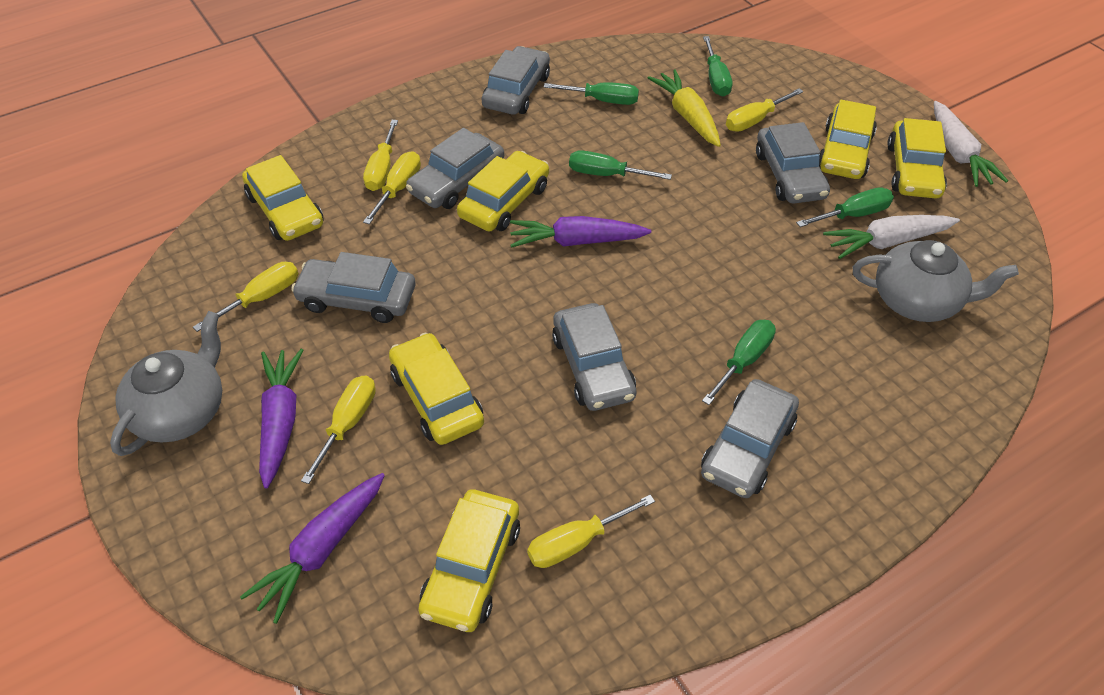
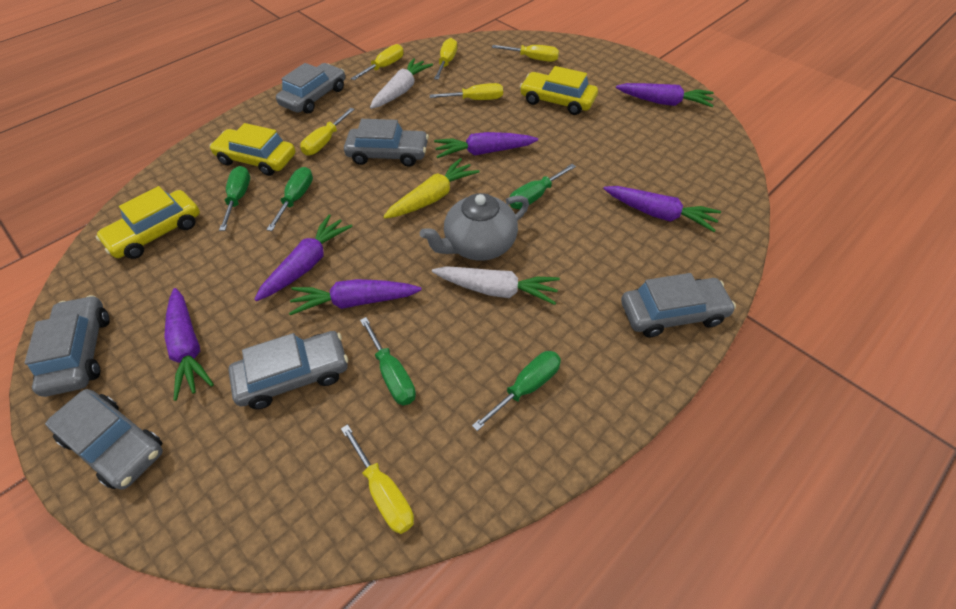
grey teapot: 2 -> 1
purple carrot: 3 -> 6
yellow car: 6 -> 3

